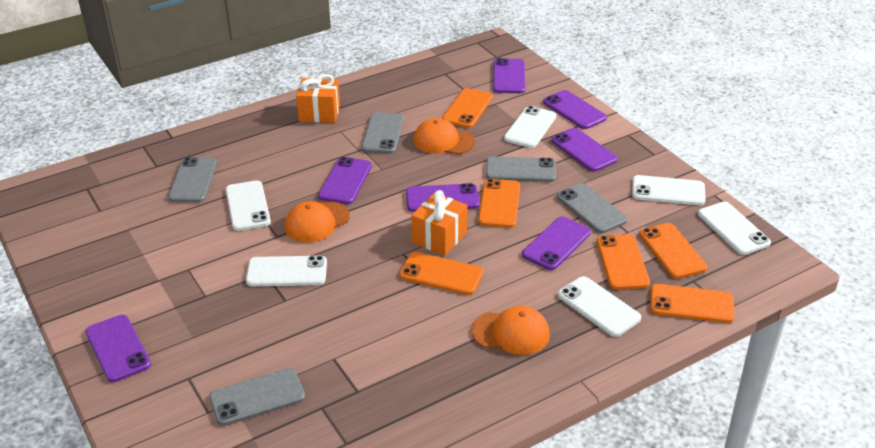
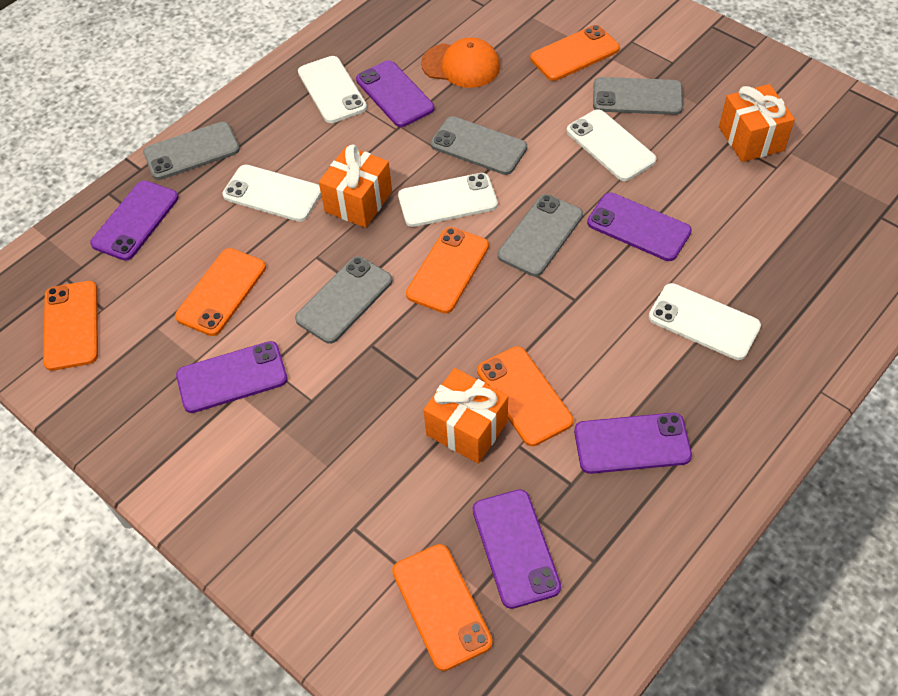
orange cap: 3 -> 1
orange gift: 2 -> 3
purple phone: 7 -> 6
white phone: 6 -> 5

